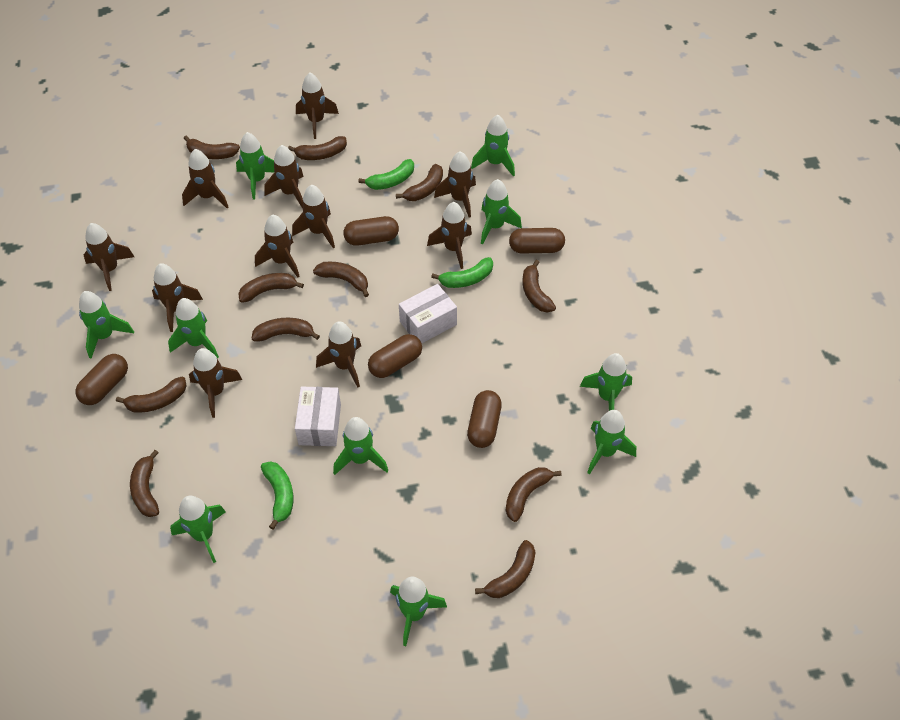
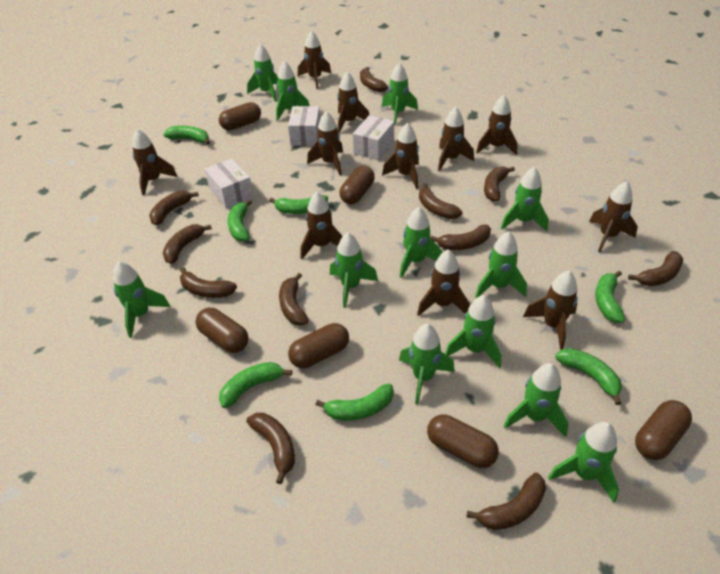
brown capsule: 5 -> 6
green banana: 3 -> 7
green rocket: 10 -> 12
white box: 2 -> 3

